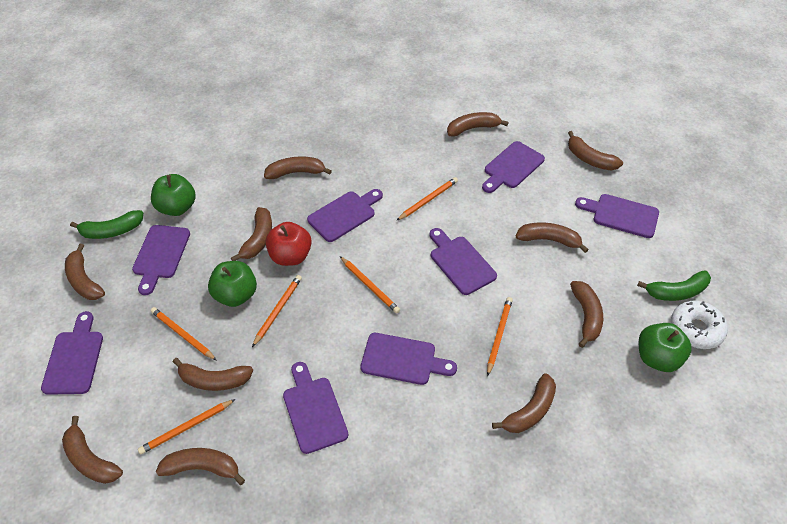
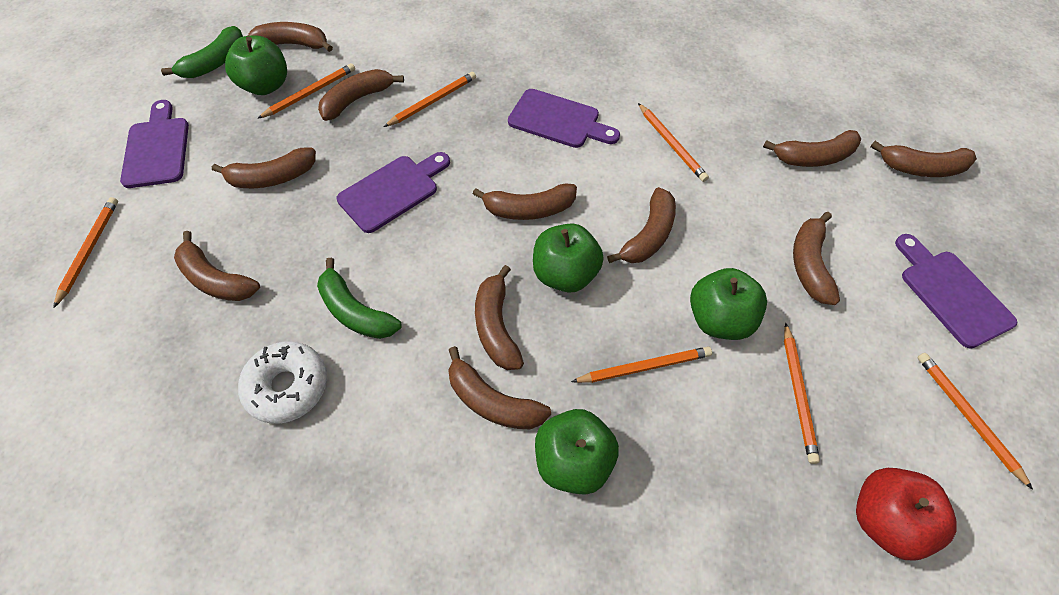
green apple: 3 -> 4
orange pencil: 6 -> 7
purple cutting board: 8 -> 4

